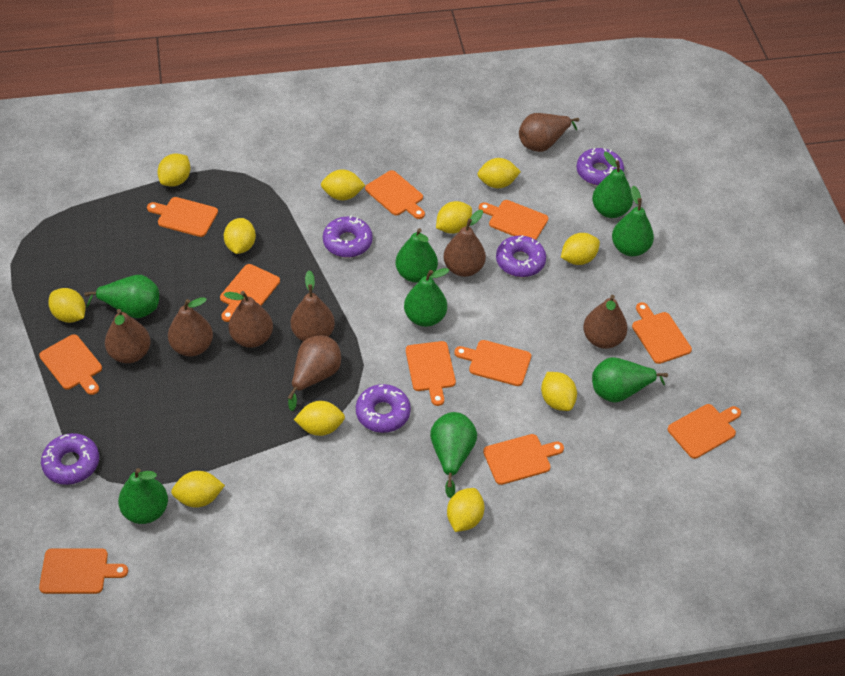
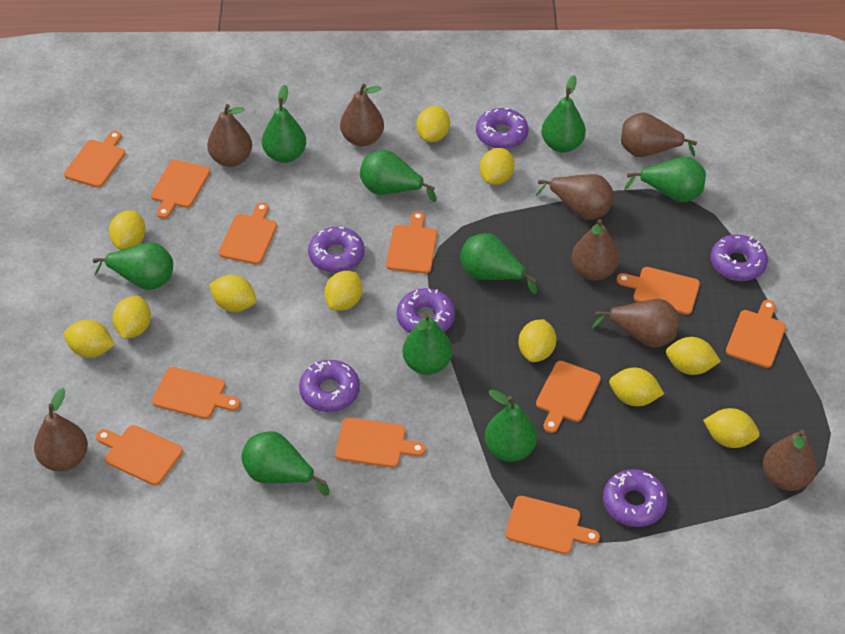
green pear: 8 -> 9
purple donut: 5 -> 6

